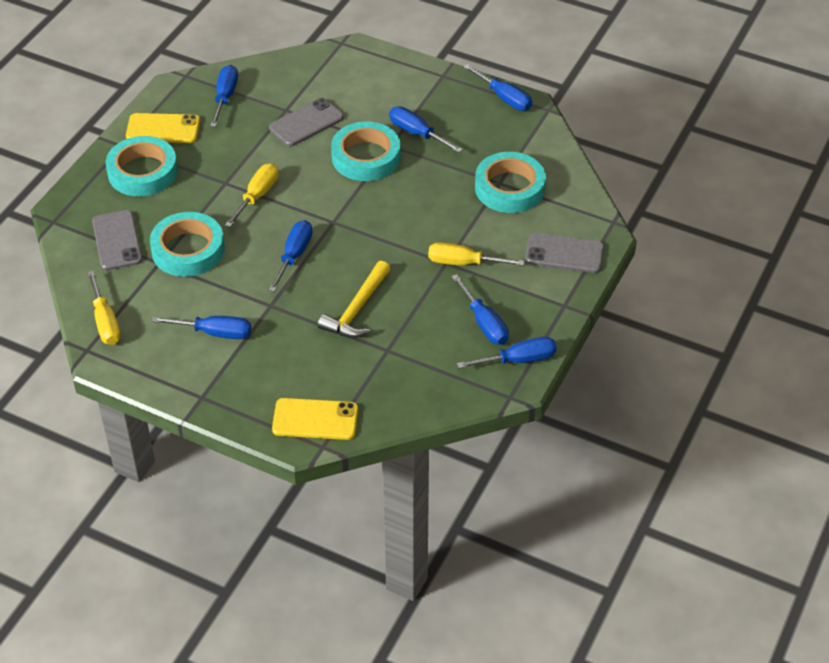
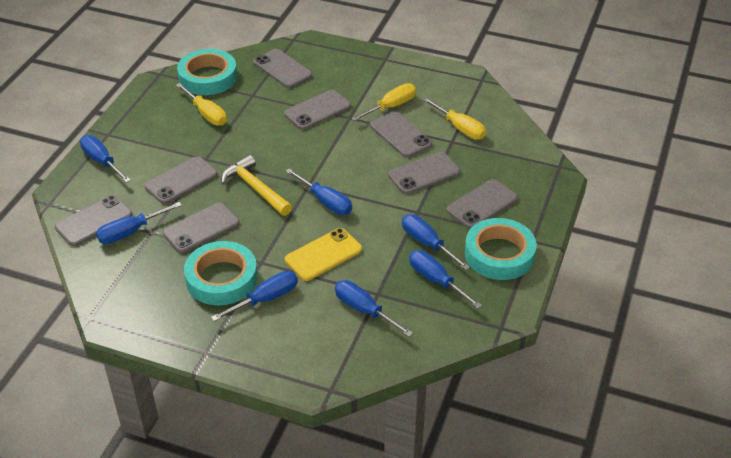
grey phone: 3 -> 8
turquoise tape: 4 -> 3
yellow phone: 2 -> 1

